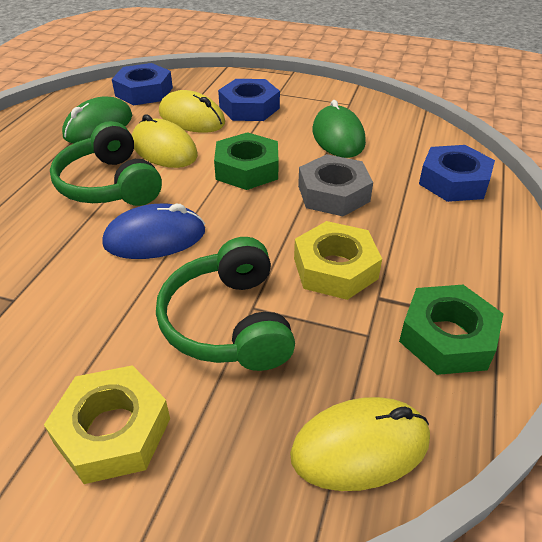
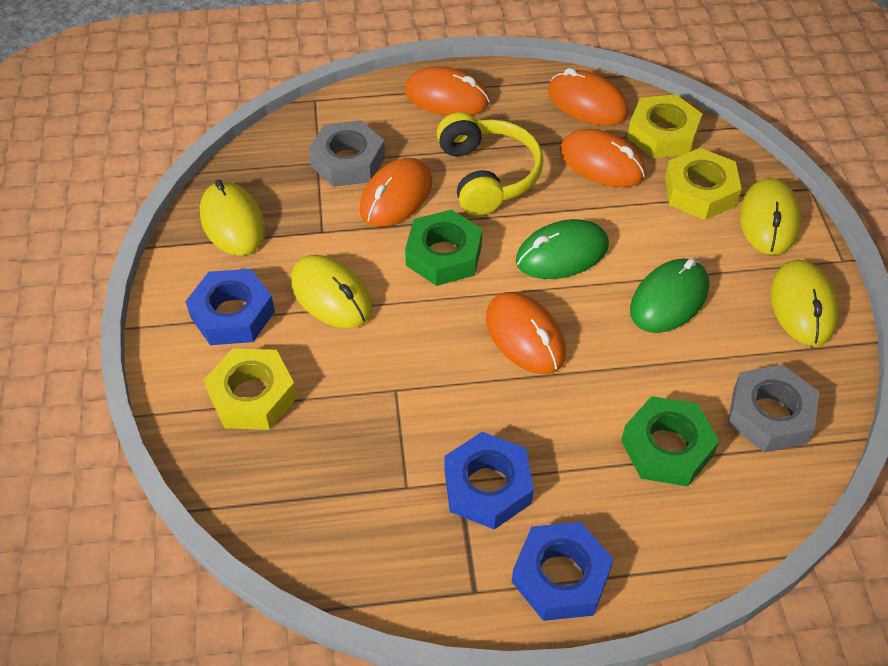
blue mouse: 1 -> 0
green headphones: 2 -> 0
grey nut: 1 -> 2
orange mouse: 0 -> 5
yellow headphones: 0 -> 1
yellow mouse: 3 -> 4
yellow nut: 2 -> 3

